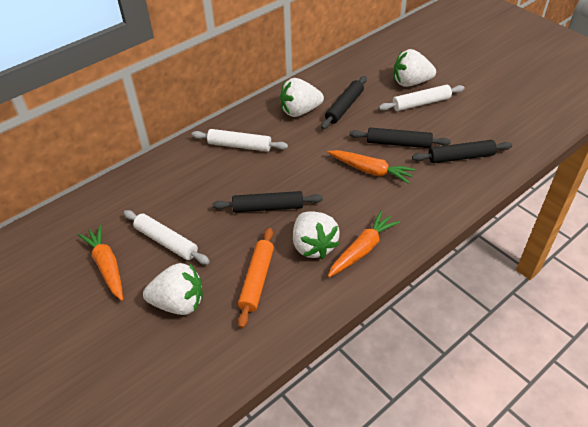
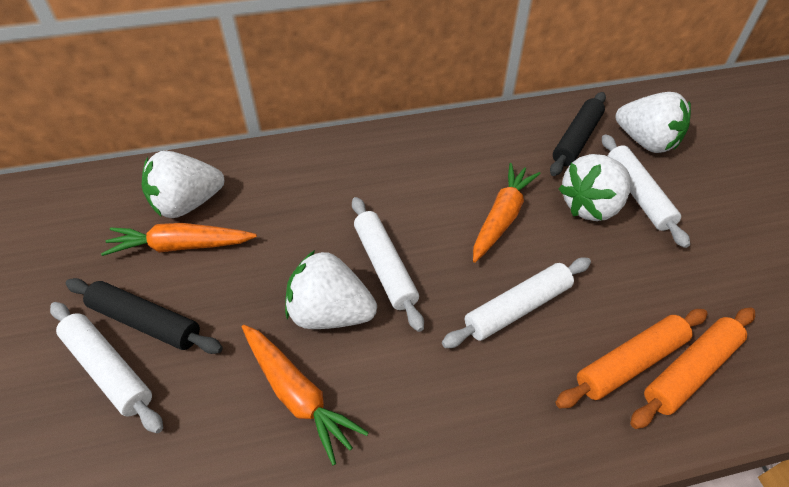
black rolling pin: 4 -> 2
orange rolling pin: 1 -> 2
white rolling pin: 3 -> 4

